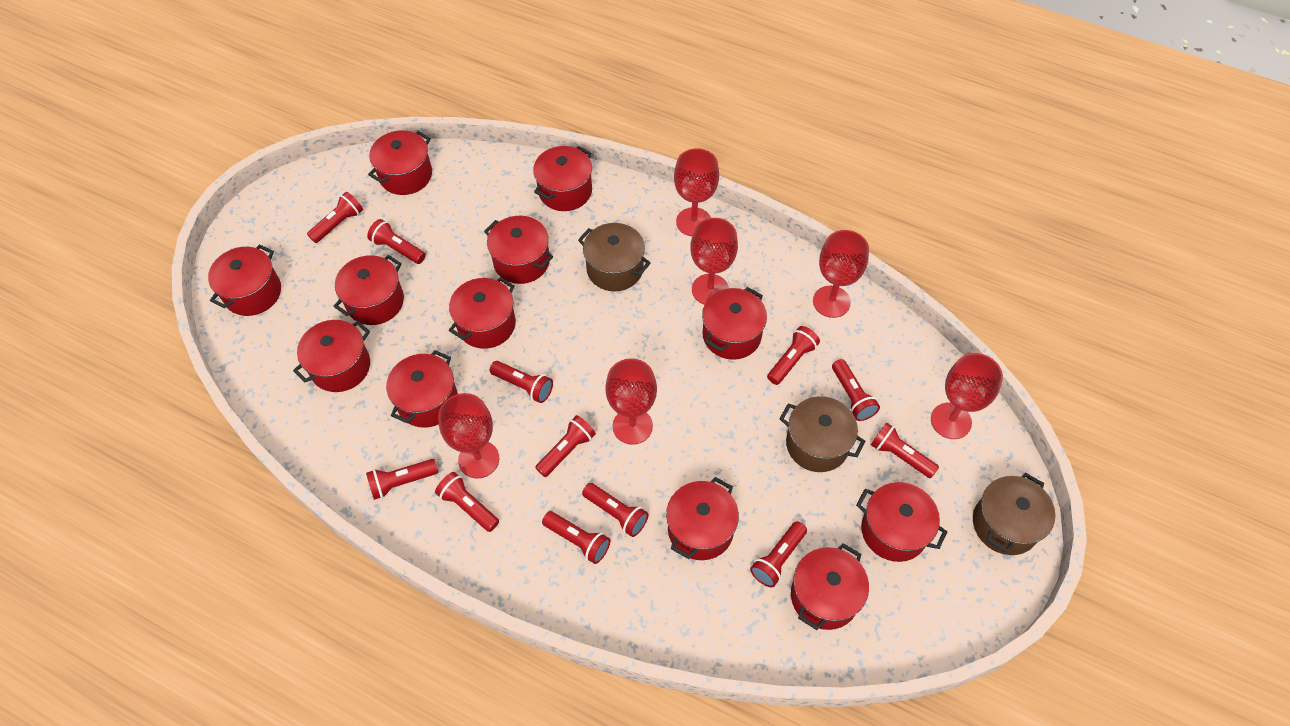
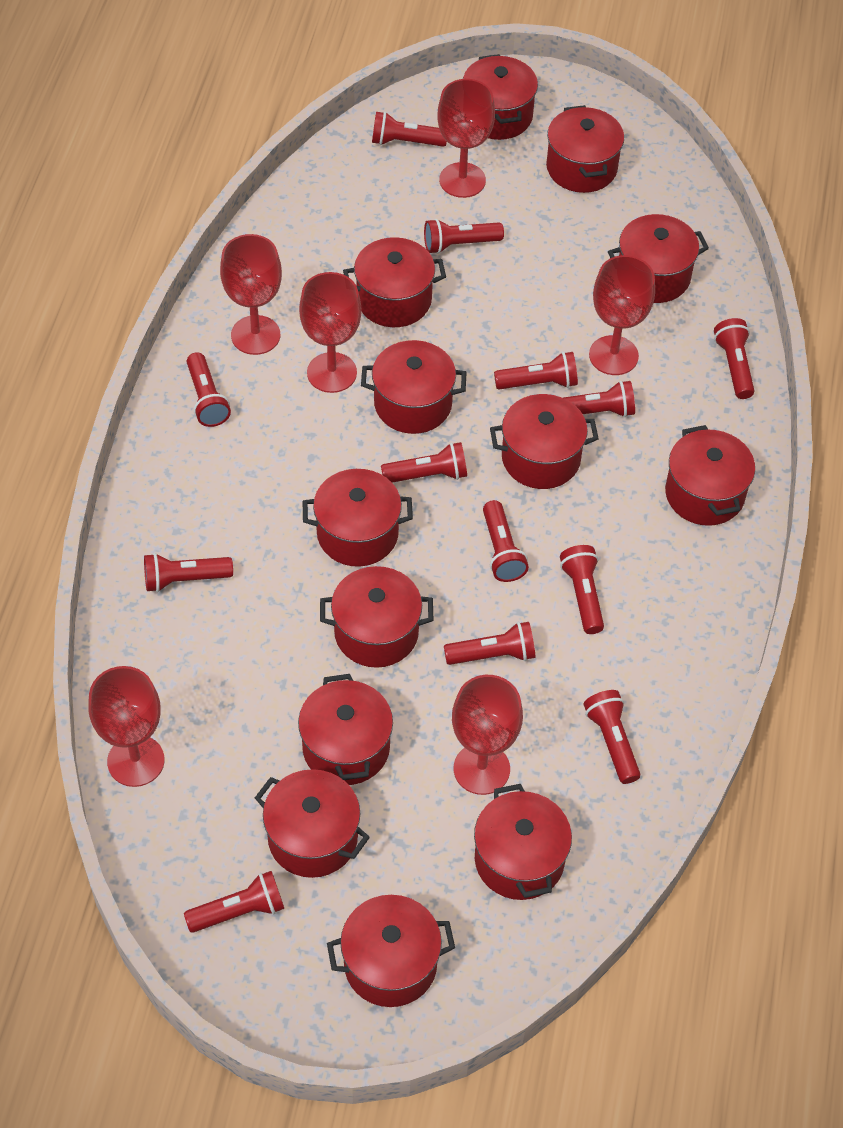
brown pot: 3 -> 0
red flashlight: 12 -> 13
red pot: 12 -> 13

